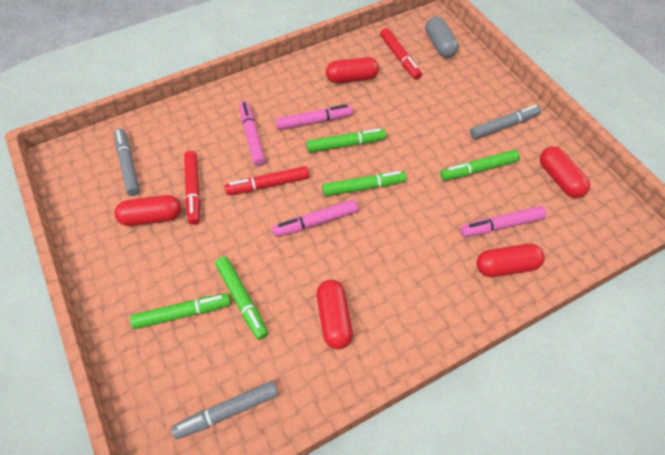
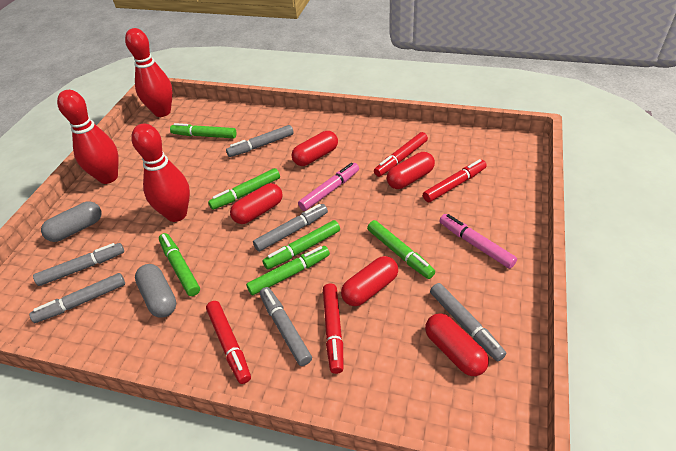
green marker: 5 -> 6
grey capsule: 1 -> 2
grey marker: 3 -> 6
pink marker: 4 -> 2
red bowling pin: 0 -> 3
red marker: 3 -> 4

